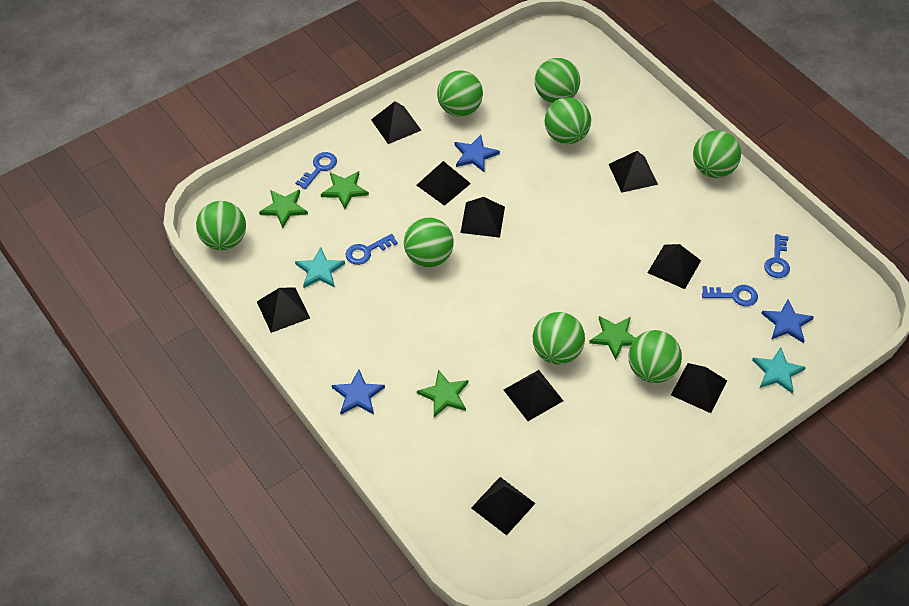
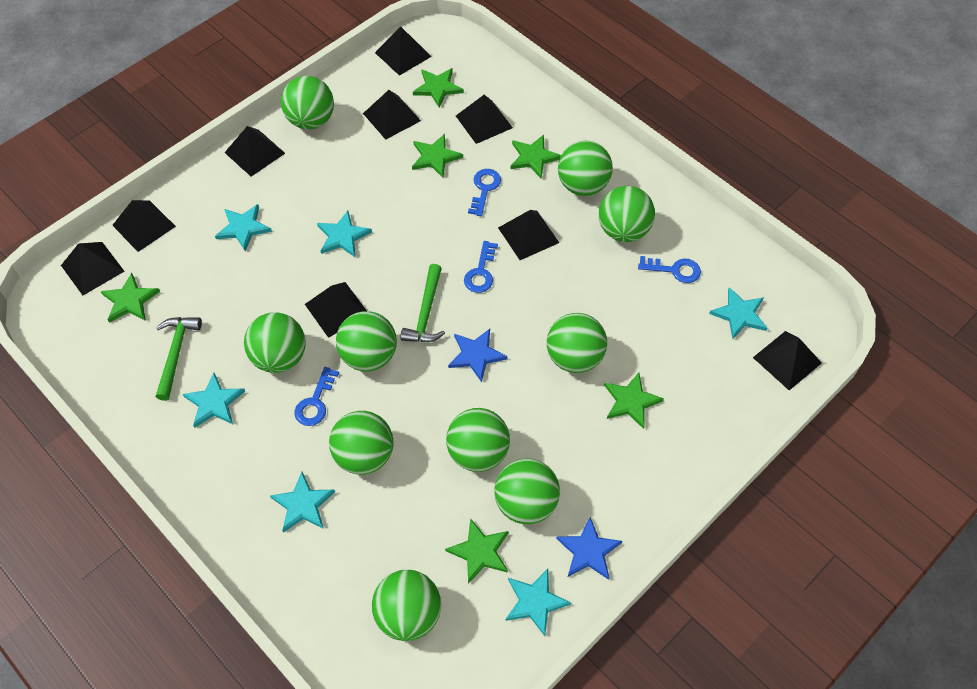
blue star: 3 -> 2
green ball: 8 -> 10
green hammer: 0 -> 2
green star: 4 -> 6
turquoise star: 2 -> 6

